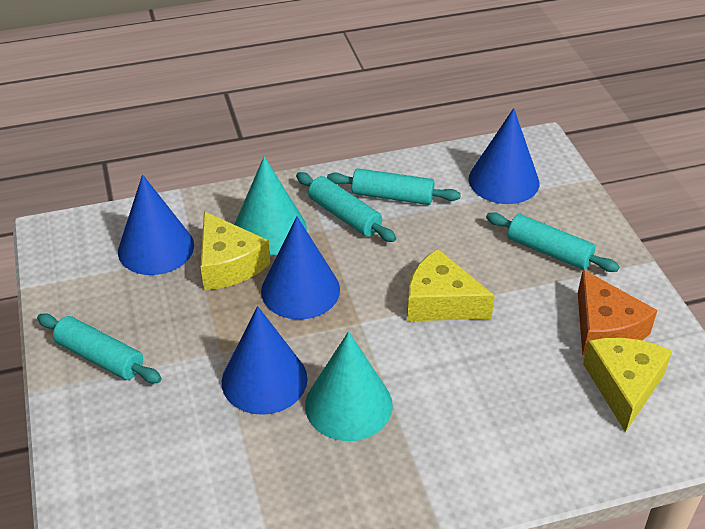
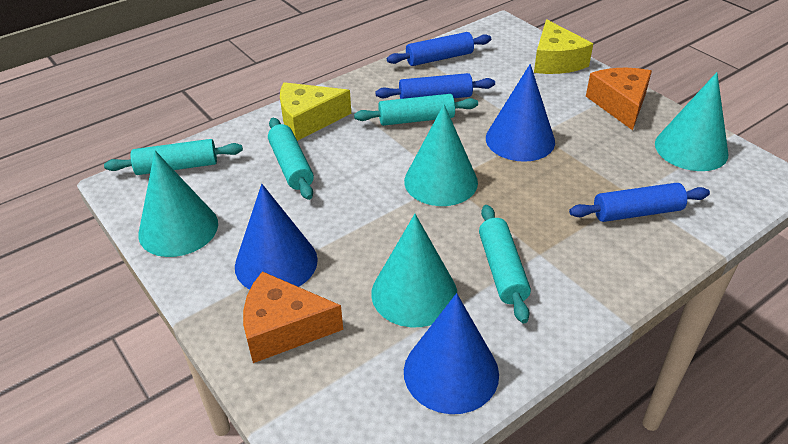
blue cone: 4 -> 3
blue rolling pin: 0 -> 3
orange cheese: 1 -> 2
turquoise cone: 2 -> 4
yellow cheese: 3 -> 2

